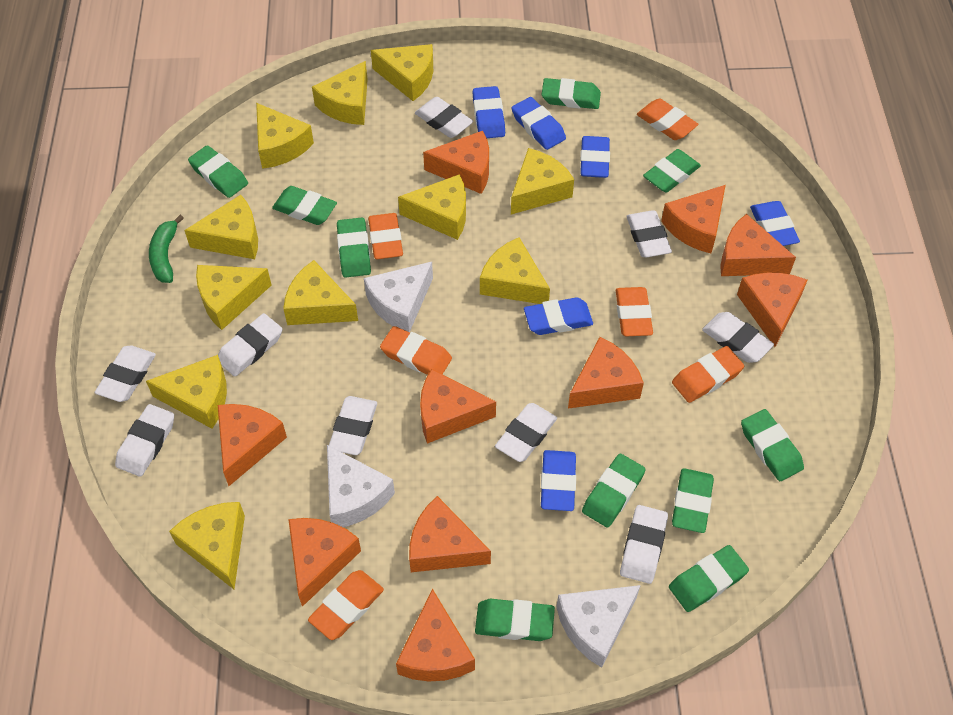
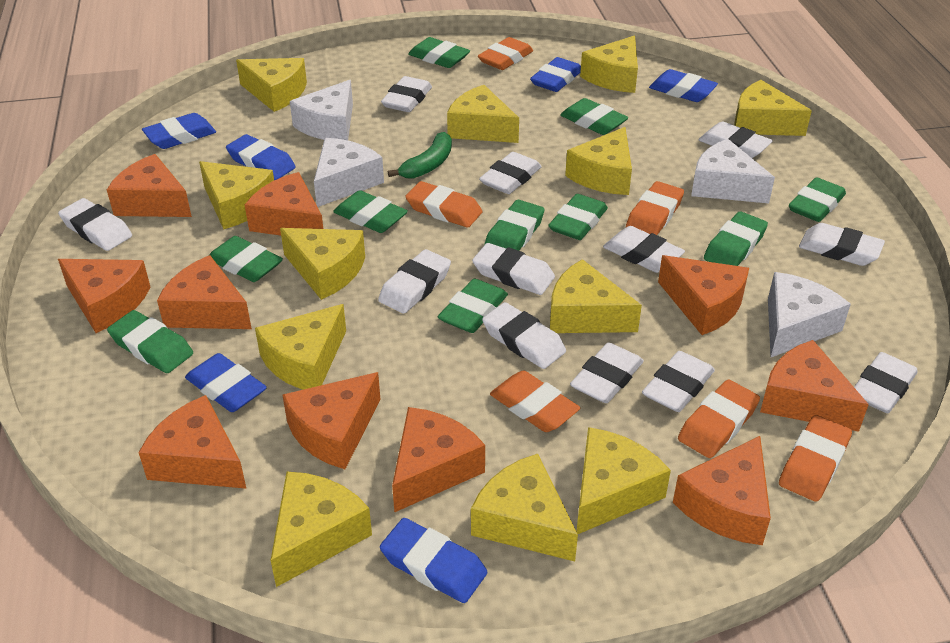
white cheese: 3 -> 4
white eraser: 9 -> 12
yellow cheese: 11 -> 12

